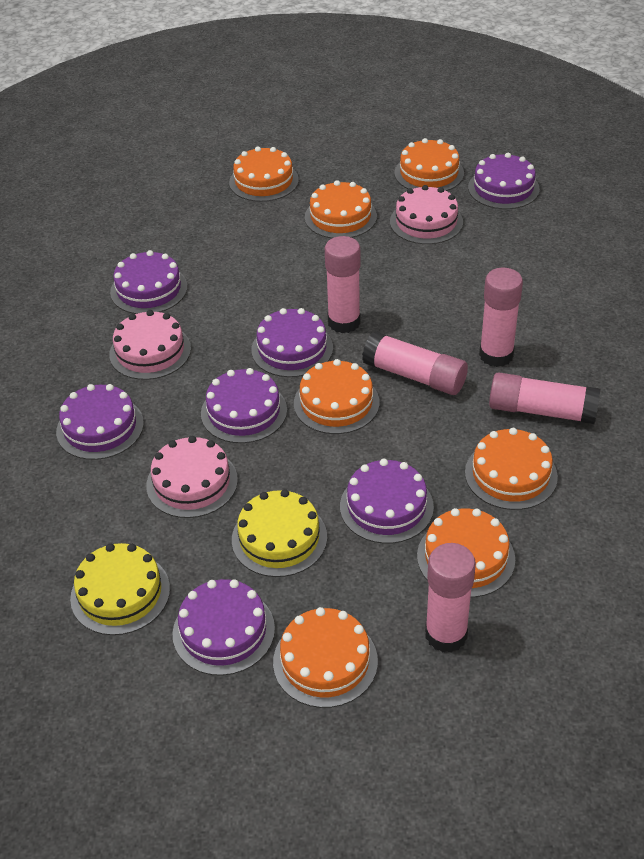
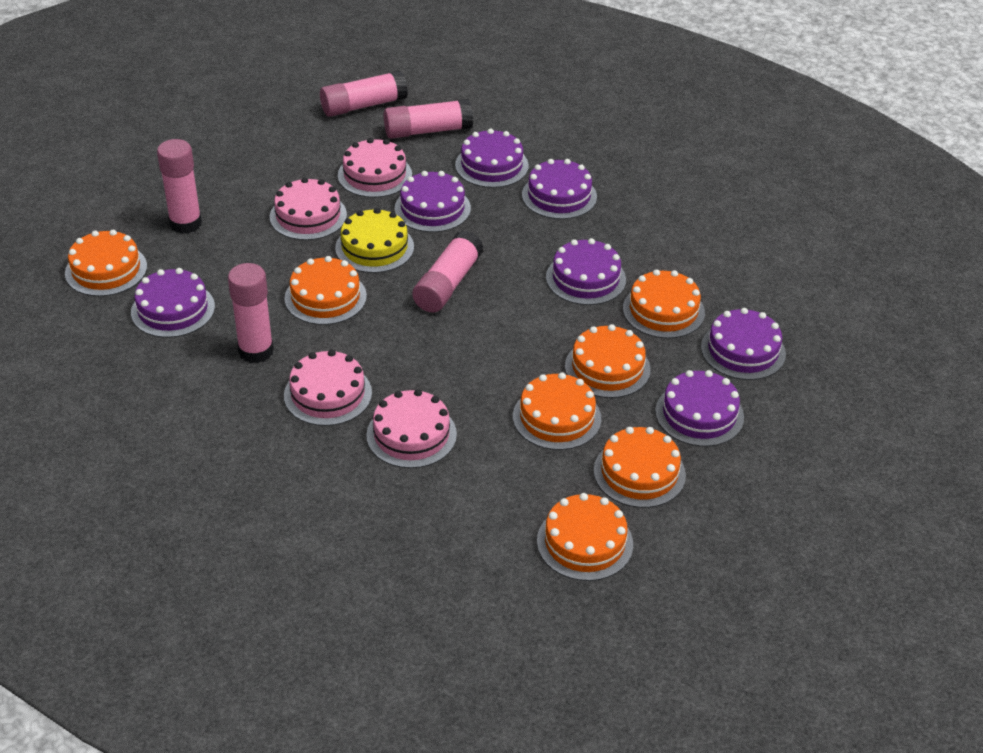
pink cake: 3 -> 4
yellow cake: 2 -> 1

